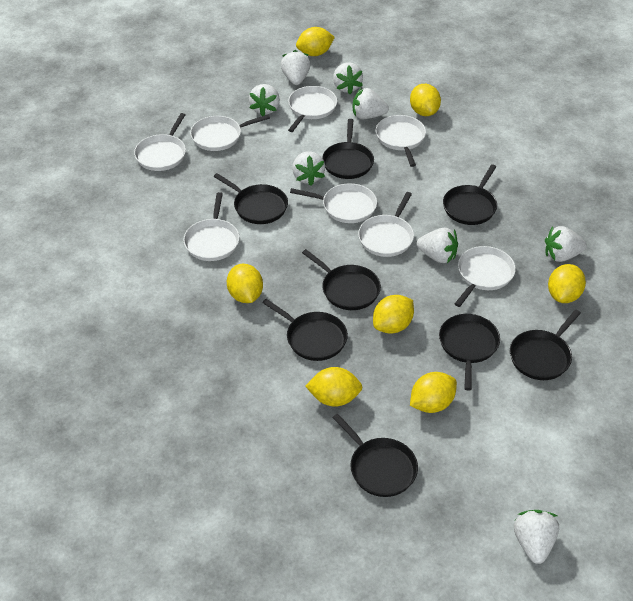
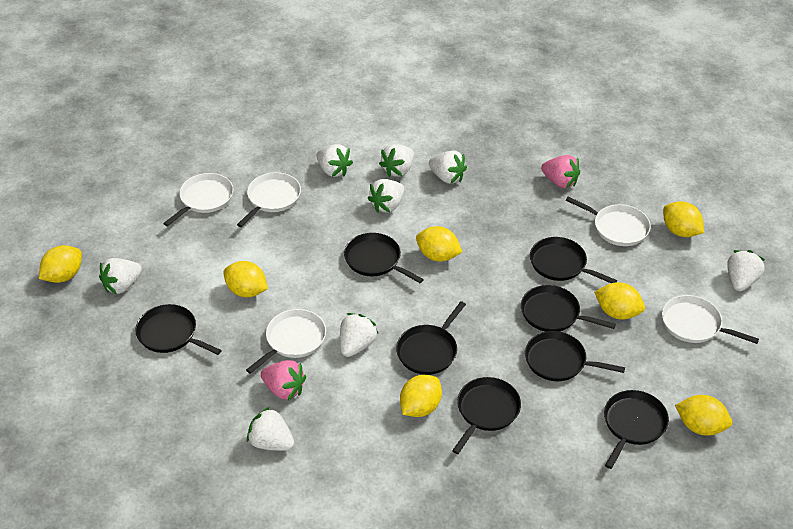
pink strawberry: 0 -> 2
white pan: 8 -> 5

